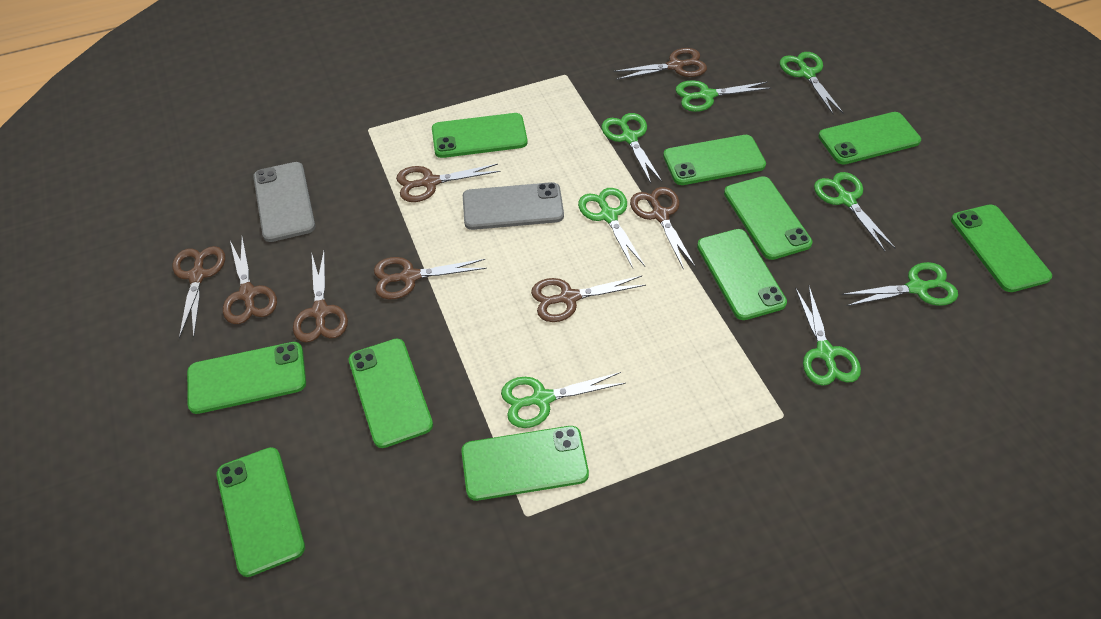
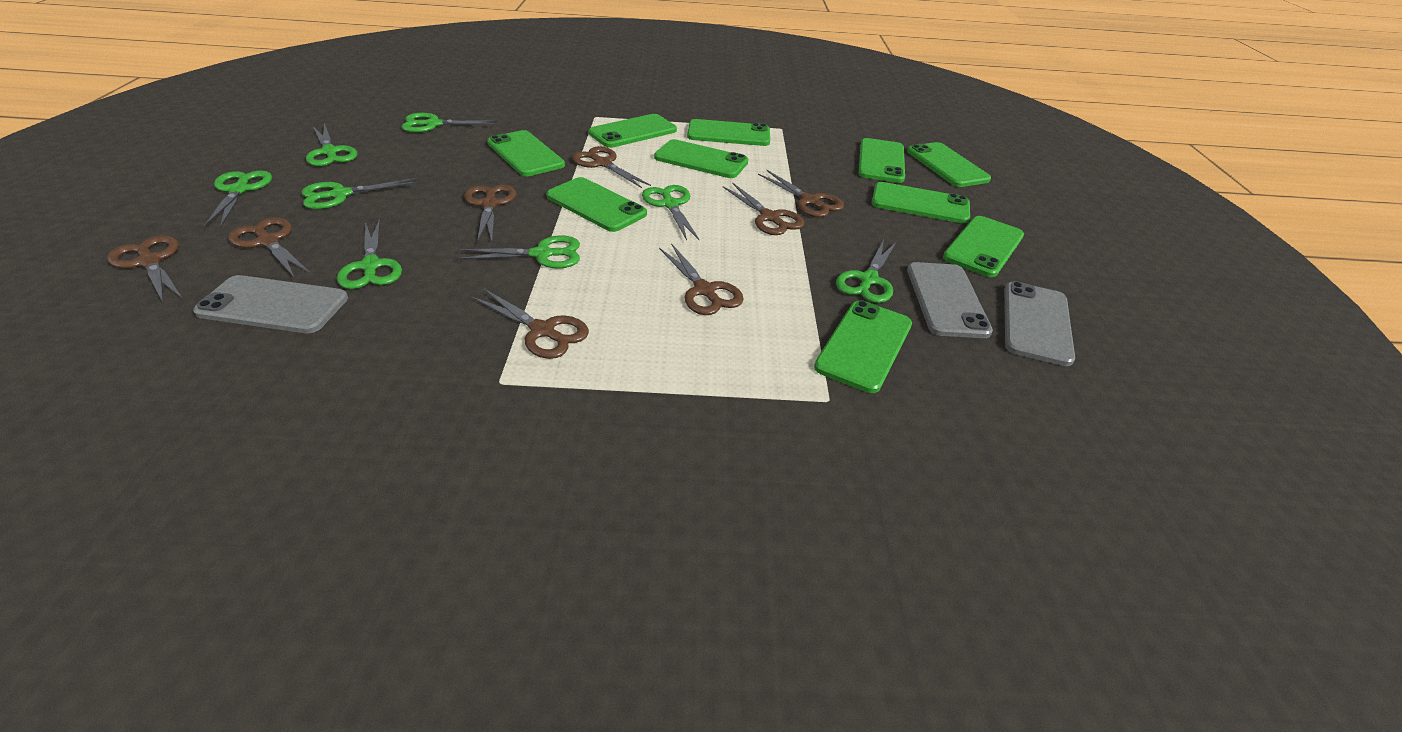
grey phone: 2 -> 3

